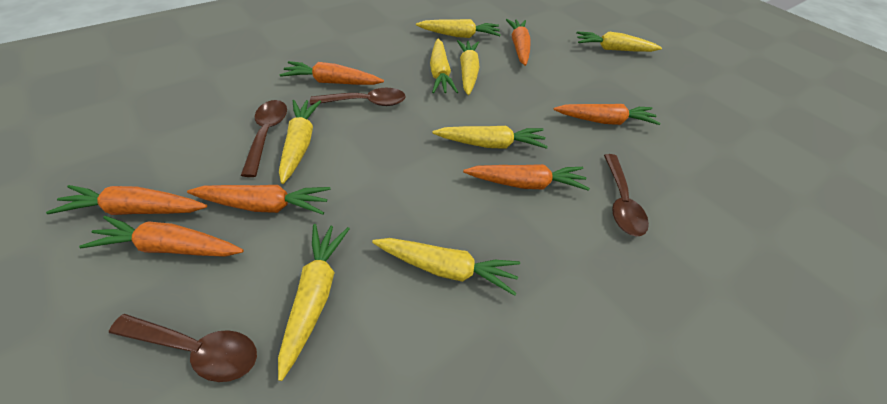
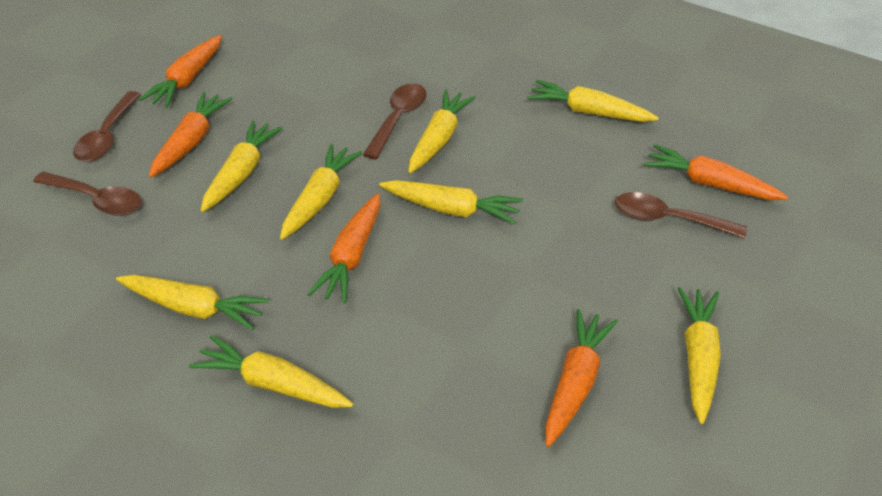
orange carrot: 7 -> 5

